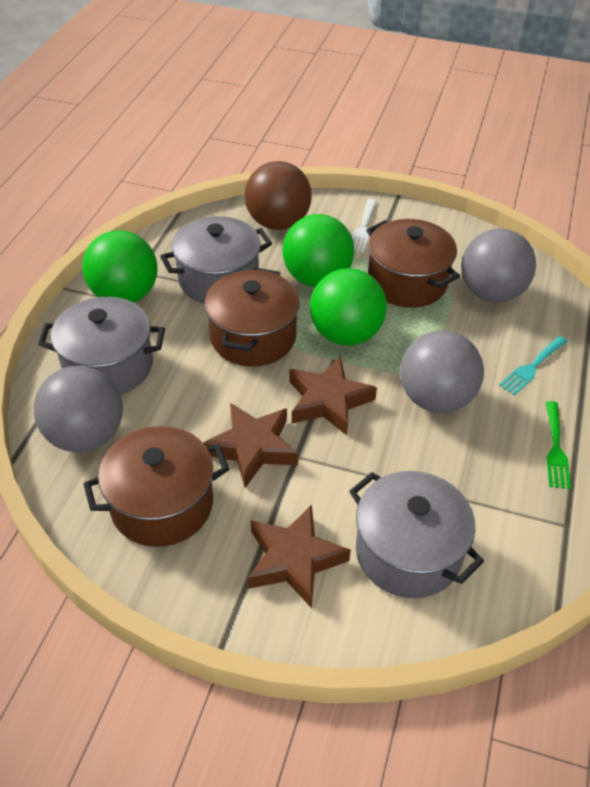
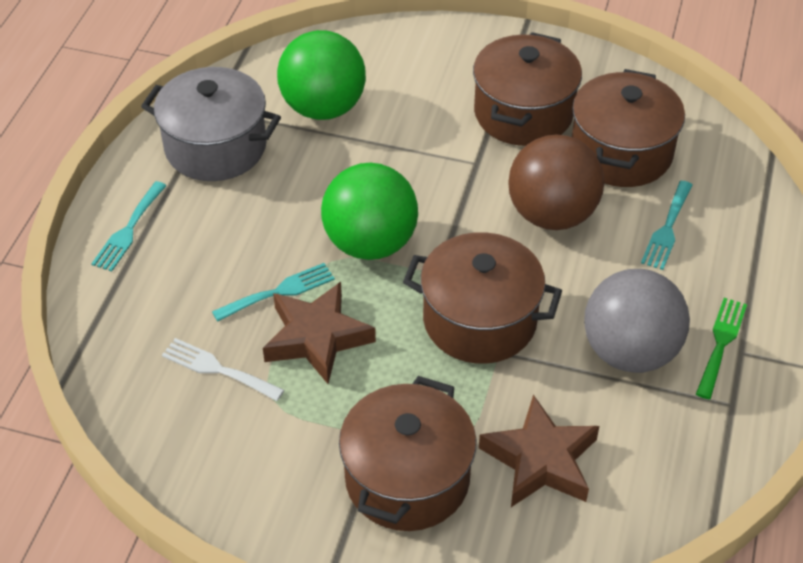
brown pot: 3 -> 4
brown star: 3 -> 2
green ball: 3 -> 2
grey ball: 3 -> 1
grey pot: 3 -> 1
turquoise fork: 1 -> 3

